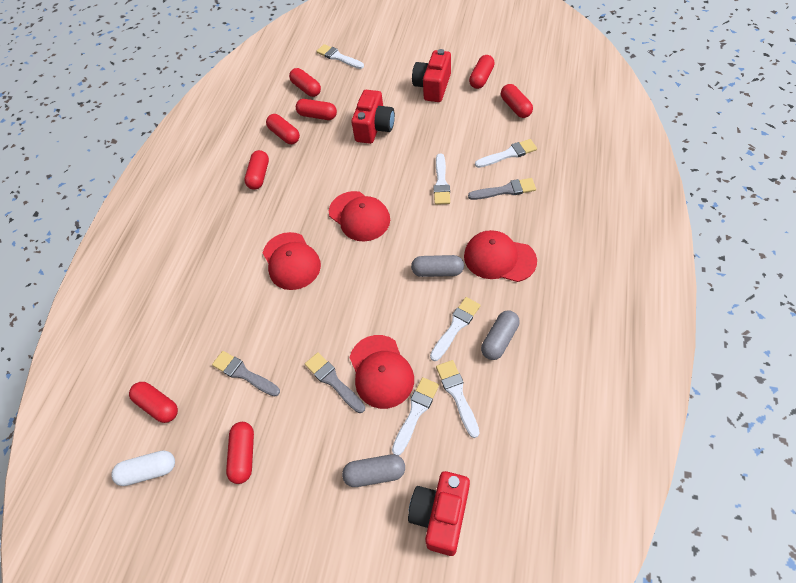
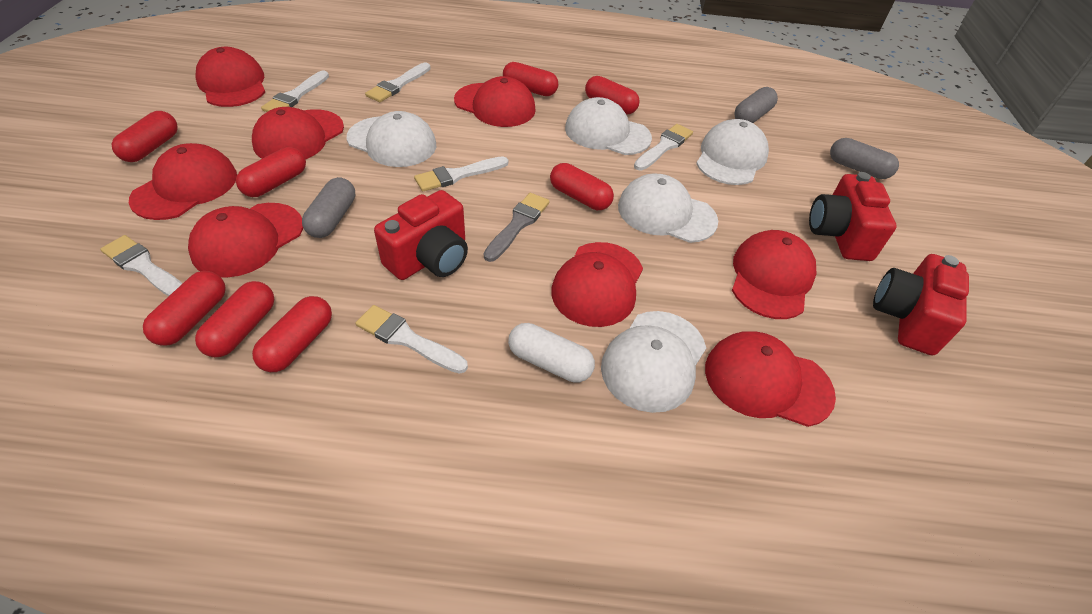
grey brush: 3 -> 1
red cap: 4 -> 8
white cap: 0 -> 5

